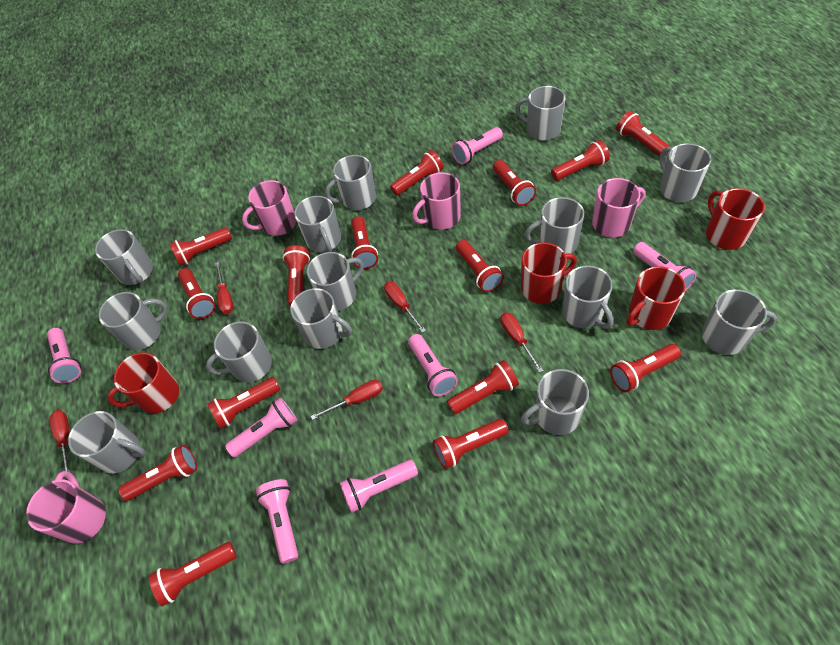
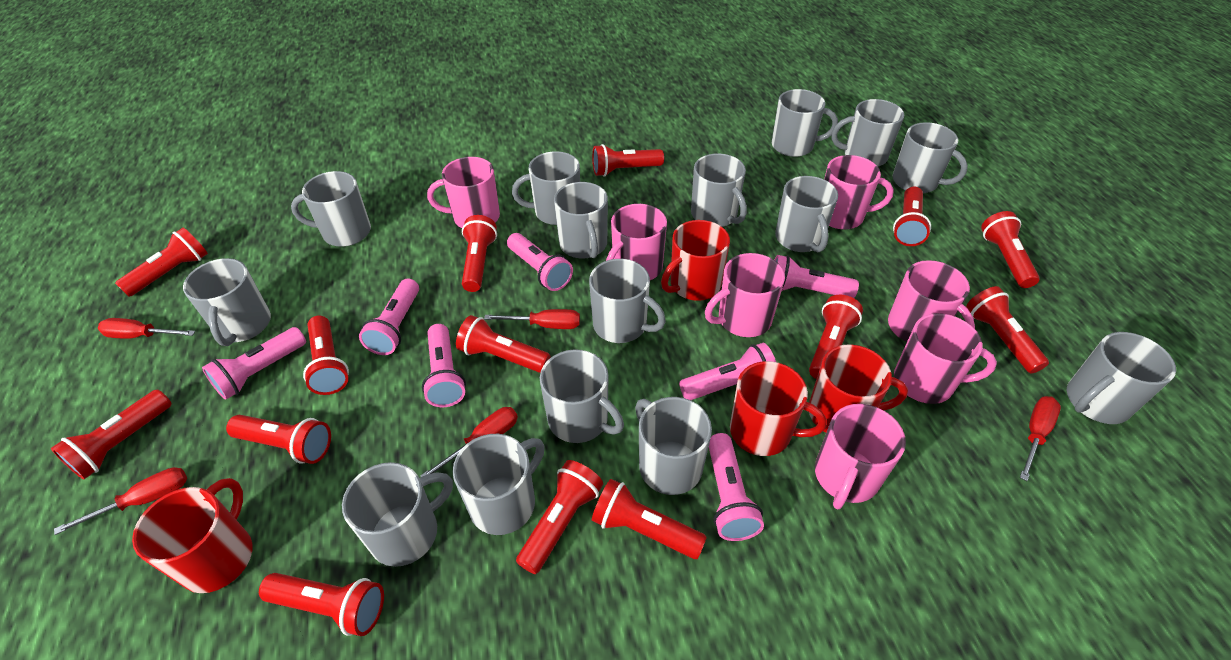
grey mug: 14 -> 15
pink mug: 4 -> 7
red flashlight: 15 -> 14

